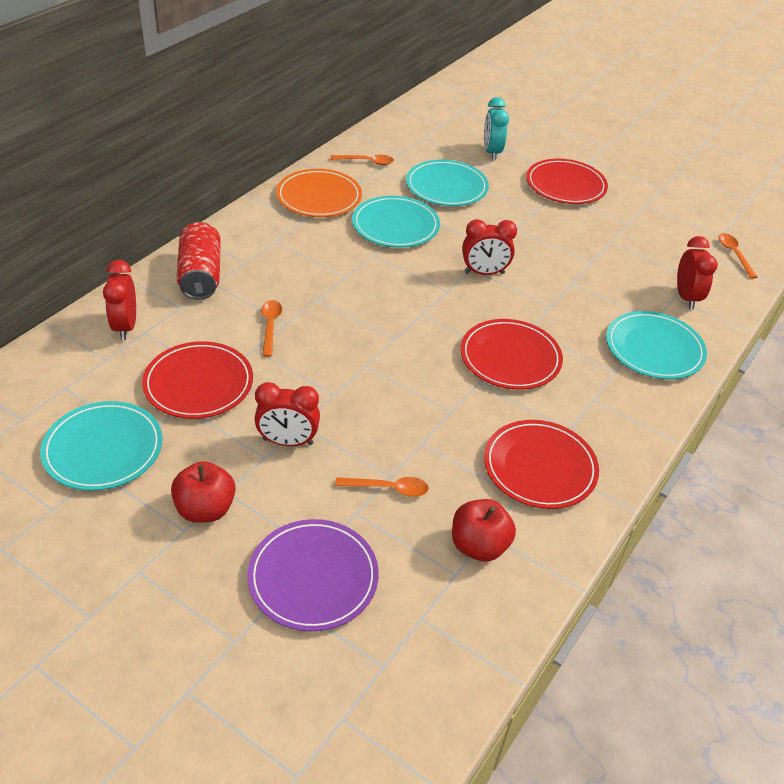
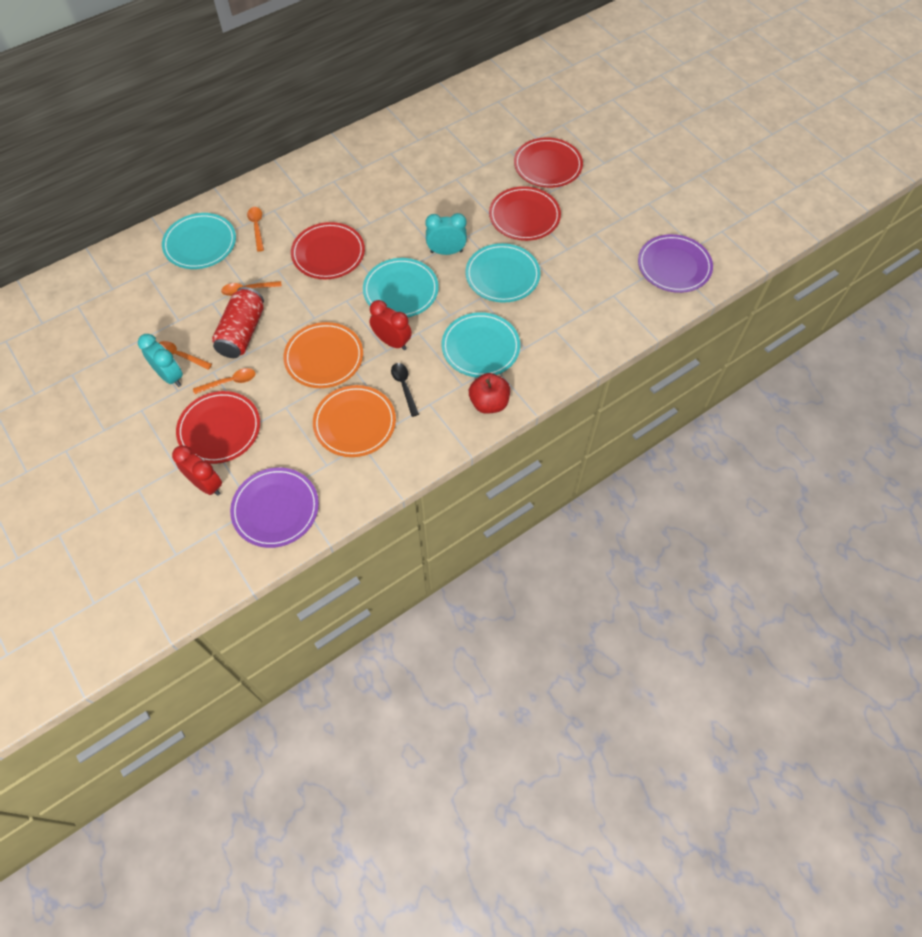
black spoon: 0 -> 1
orange plate: 1 -> 2
purple plate: 1 -> 2
red apple: 2 -> 1
red clock: 4 -> 2
turquoise clock: 1 -> 2

